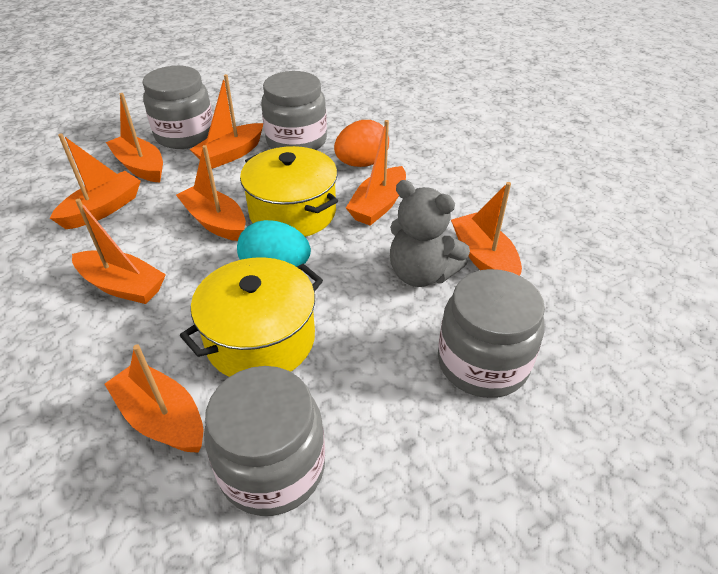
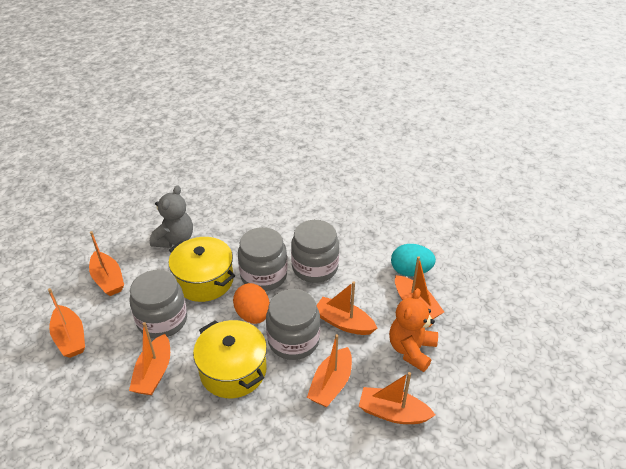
orange boat: 8 -> 7
orange teddy bear: 0 -> 1

